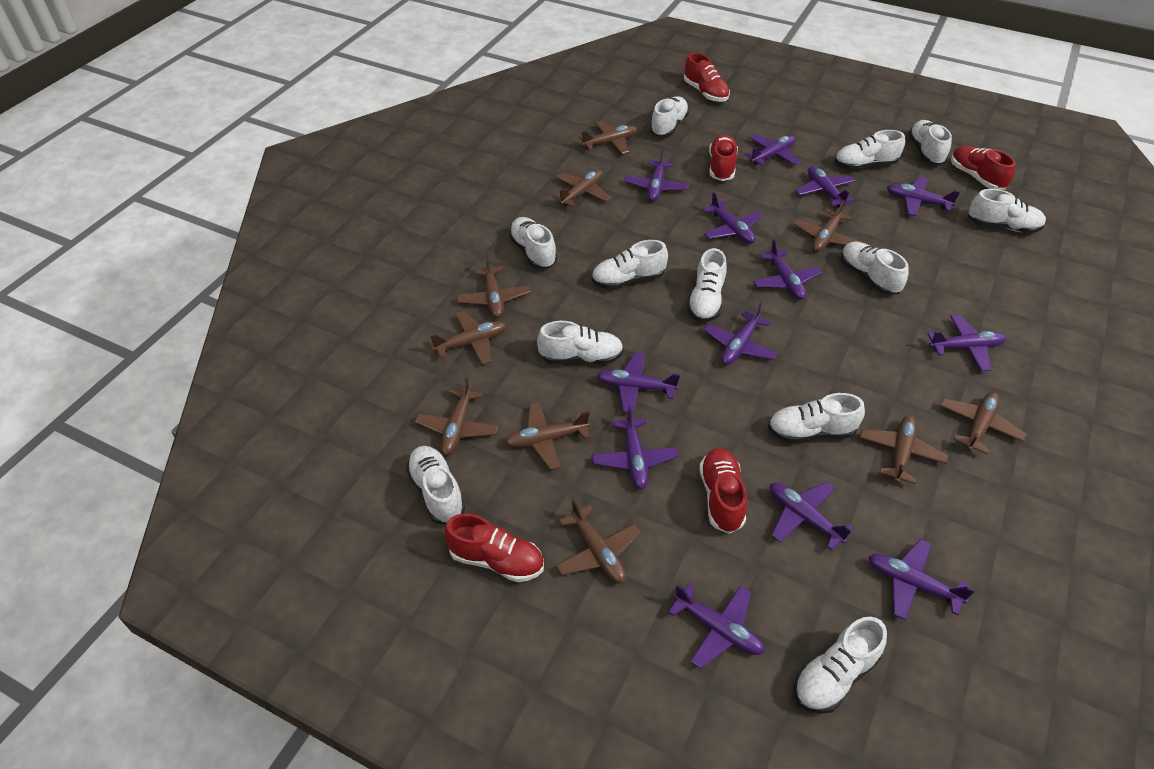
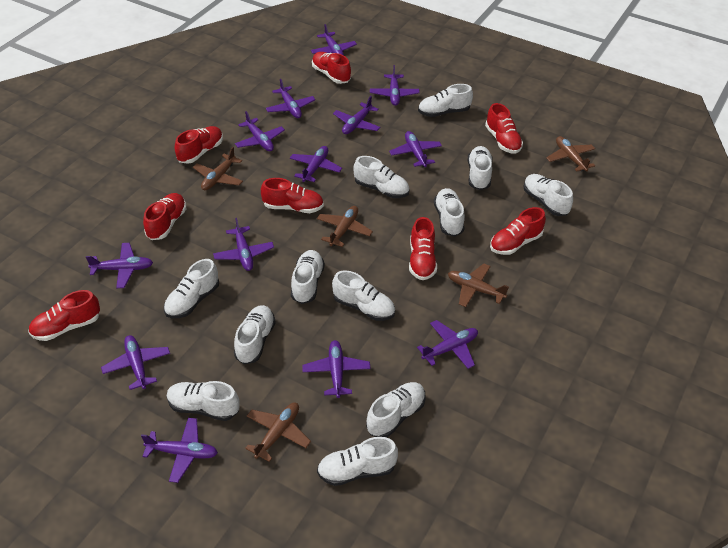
brown plane: 10 -> 5
red shoe: 5 -> 8

